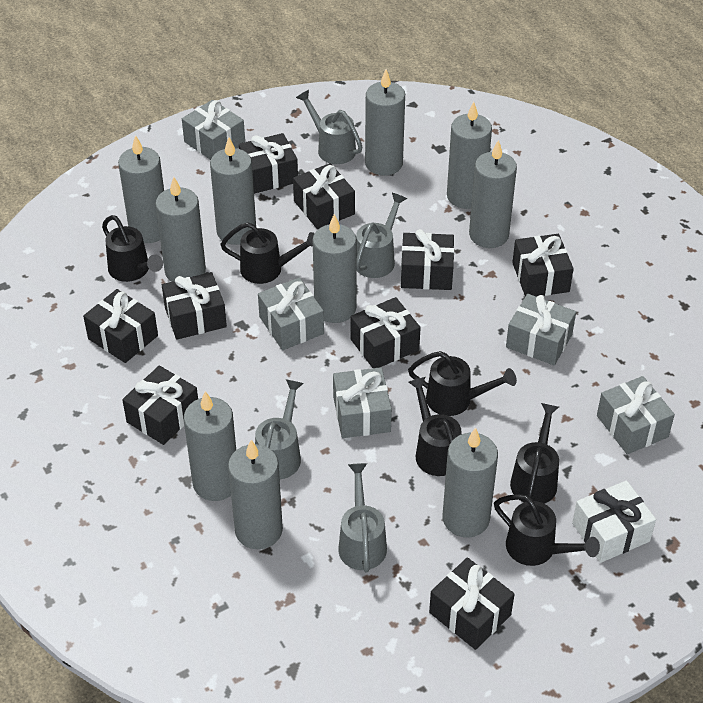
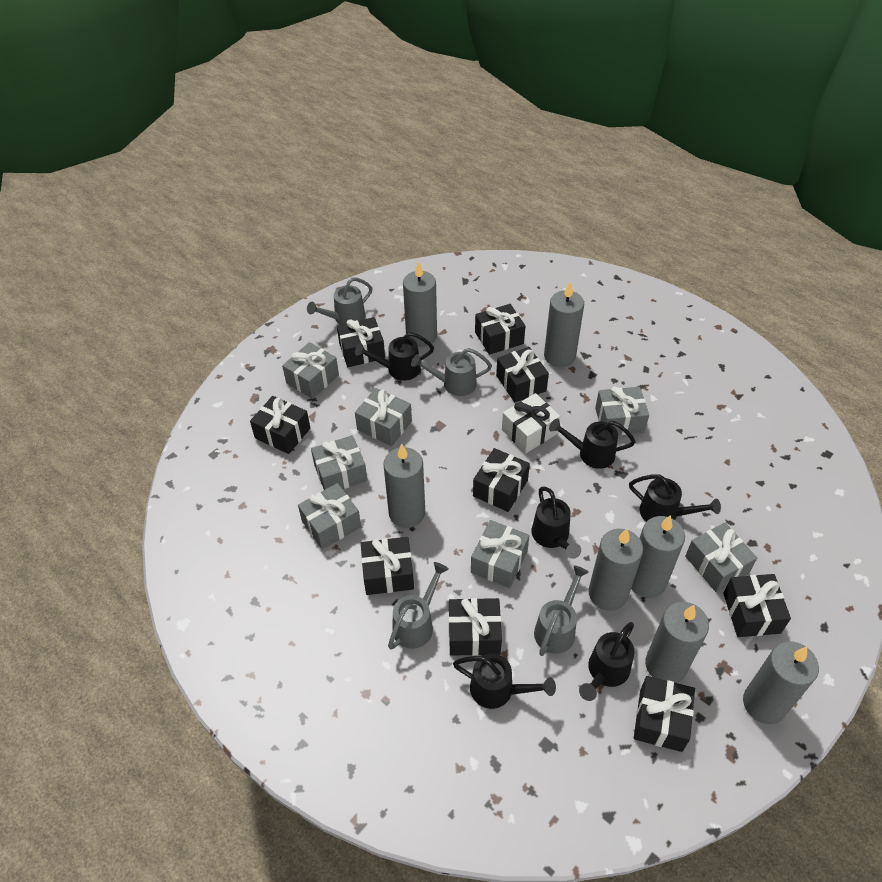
grey candle: 10 -> 7
grey gift: 5 -> 7

